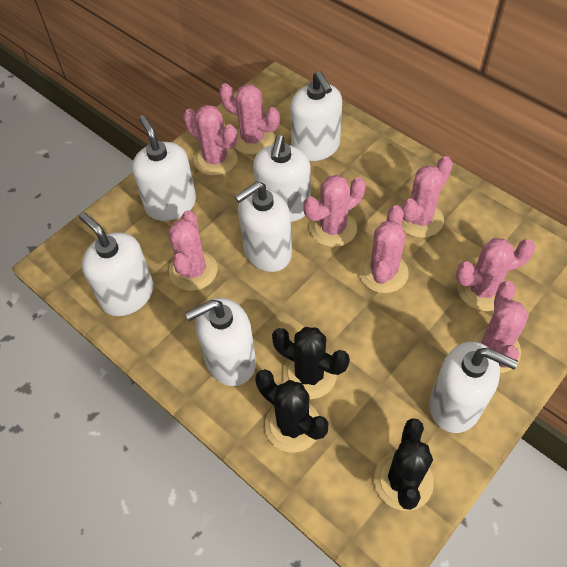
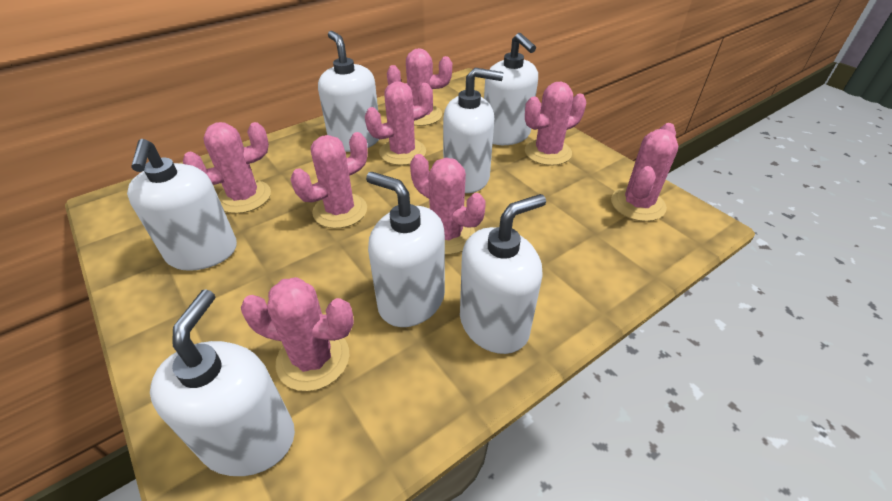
black cactus: 3 -> 0

